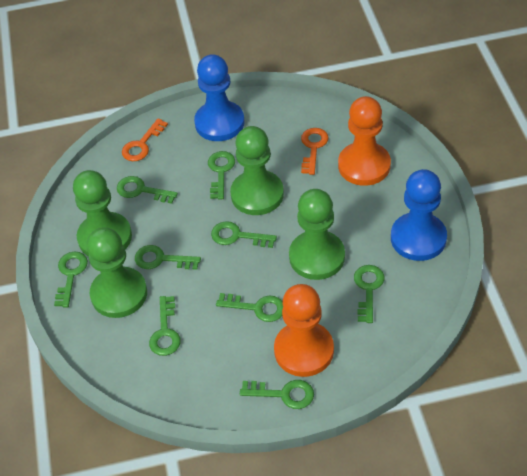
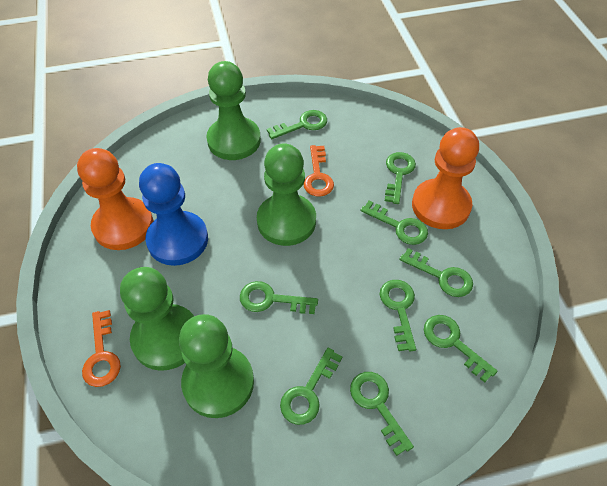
blue pawn: 2 -> 1

